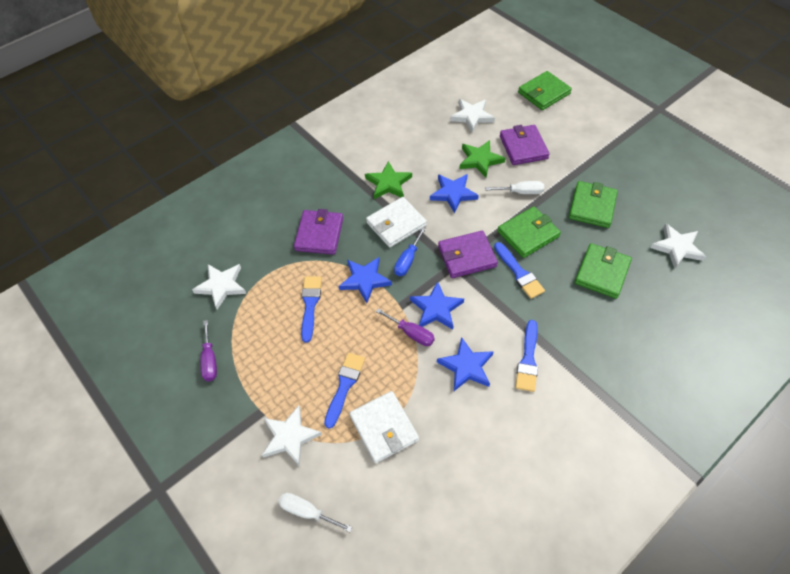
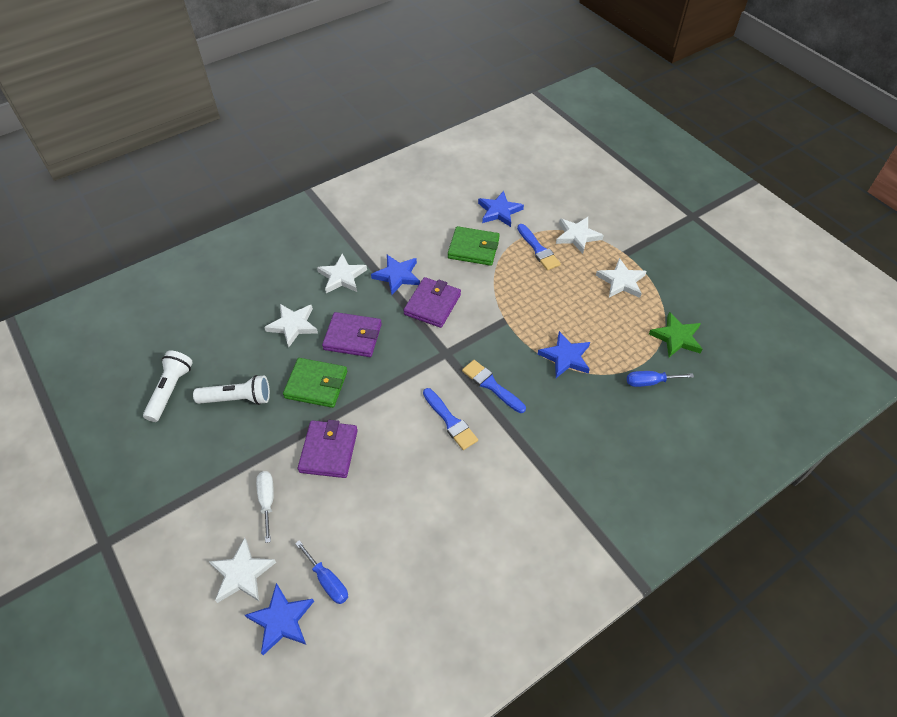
blue brush: 4 -> 3
blue screwdriver: 1 -> 2
green star: 2 -> 1
green wallet: 4 -> 2
purple screwdriver: 2 -> 0
white flashlight: 0 -> 2
white screwdriver: 2 -> 1
white star: 4 -> 5
white wallet: 2 -> 0

